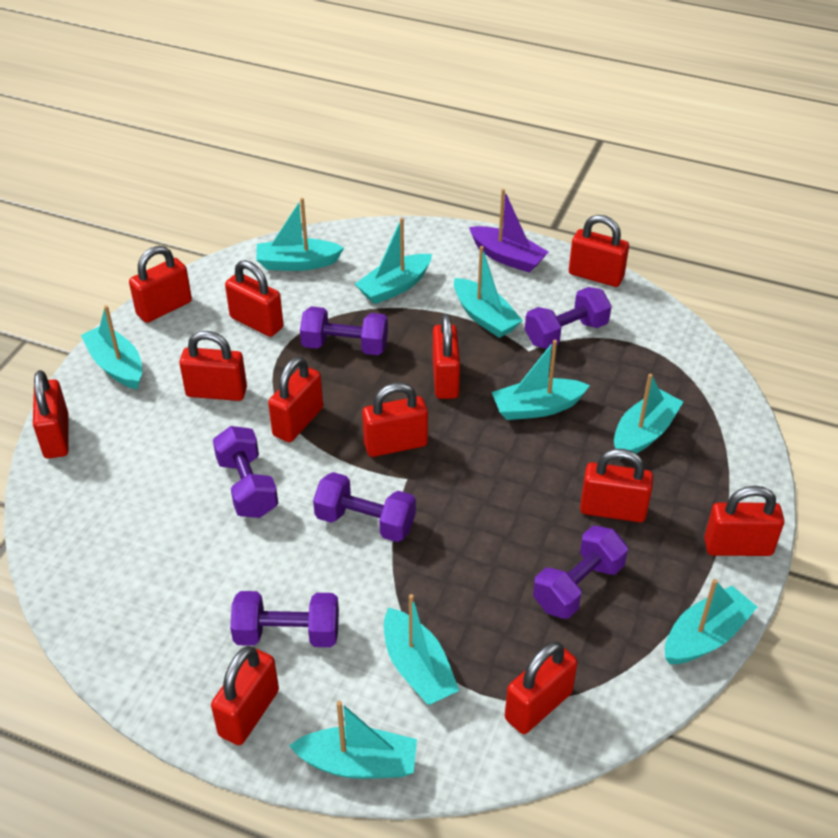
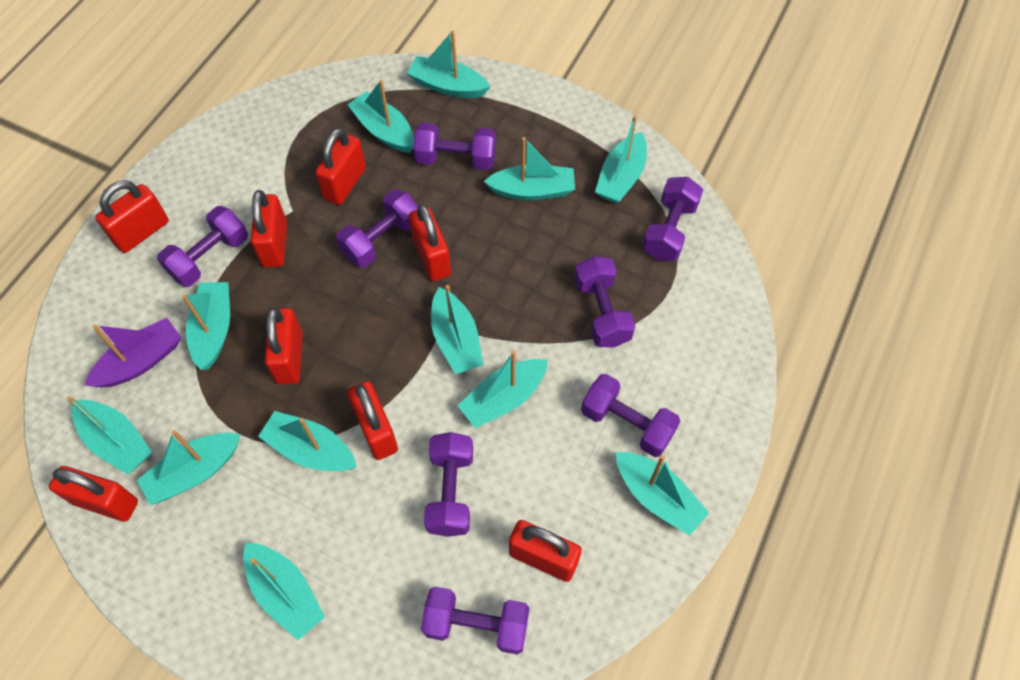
purple dumbbell: 6 -> 8
red padlock: 12 -> 8
turquoise boat: 9 -> 12

